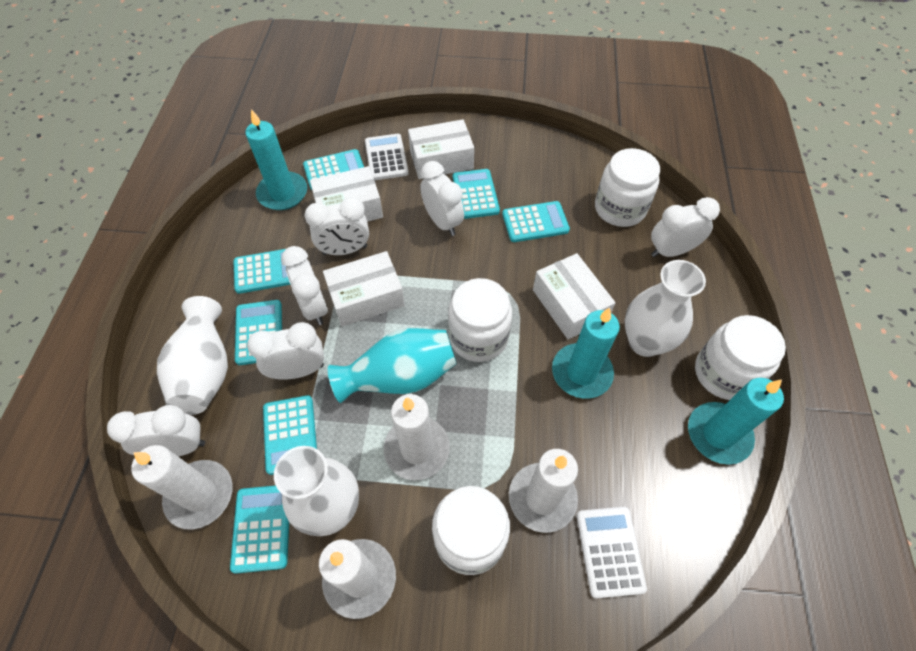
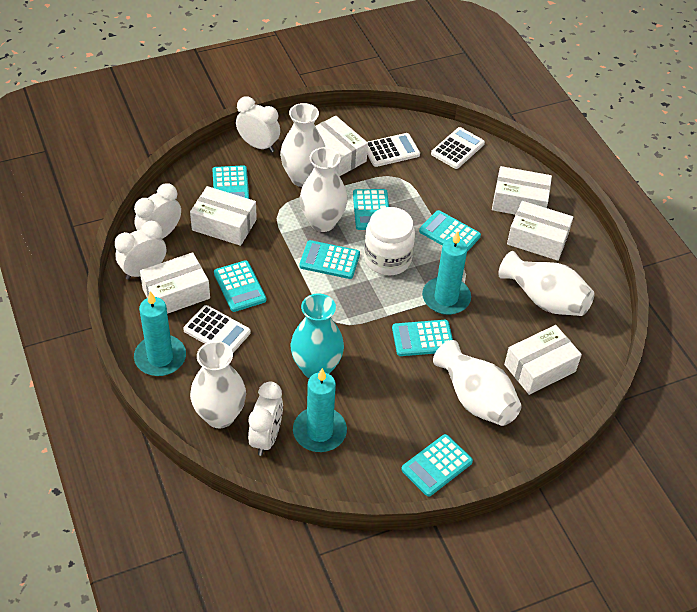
white box: 4 -> 6
white calculator: 2 -> 3
white candle: 4 -> 0
white clock: 6 -> 4
white jar: 4 -> 1
white vase: 3 -> 5

